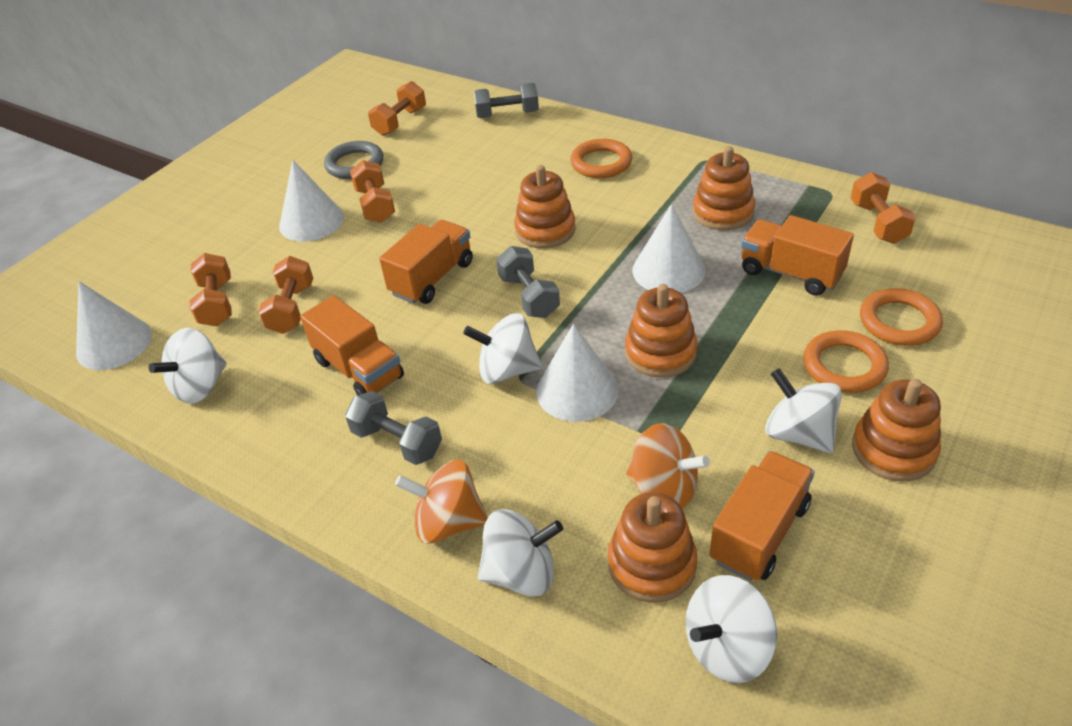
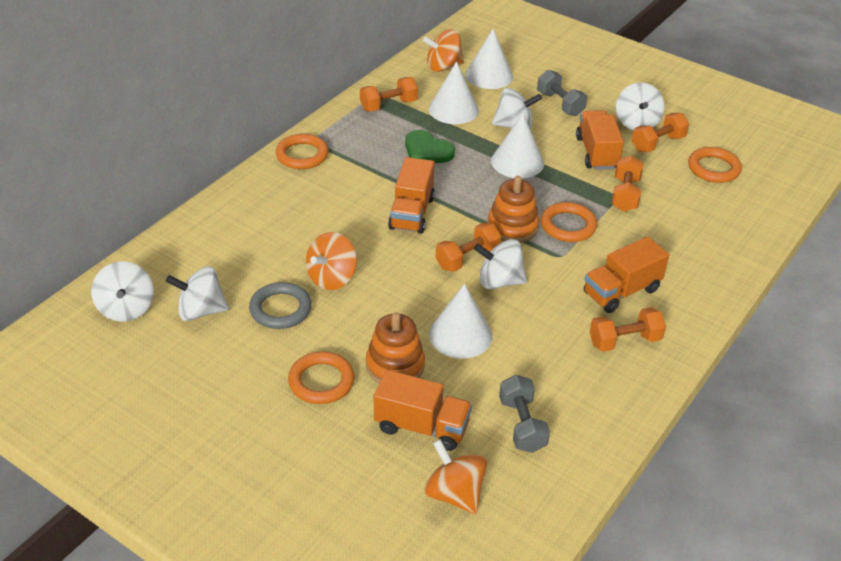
green heart: 0 -> 1
grey dumbbell: 3 -> 2
orange ring: 3 -> 4
orange spinning top: 2 -> 3
orange stacking toy: 5 -> 2

